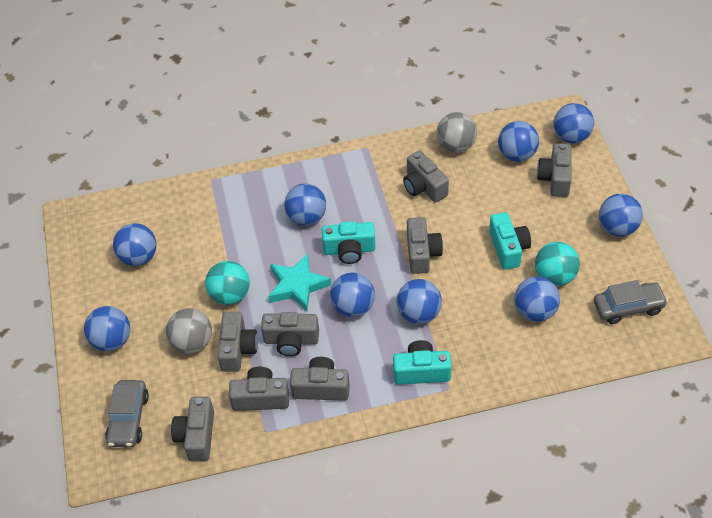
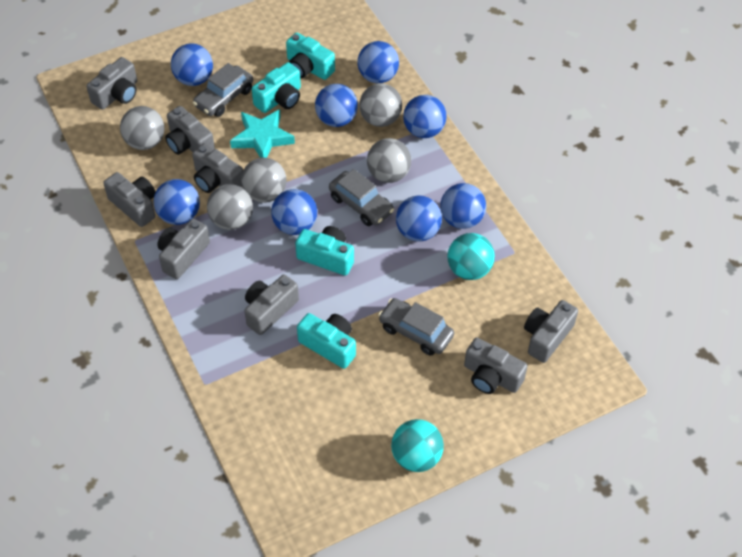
blue ball: 9 -> 8
grey ball: 2 -> 5
grey car: 2 -> 3
turquoise camera: 3 -> 4

